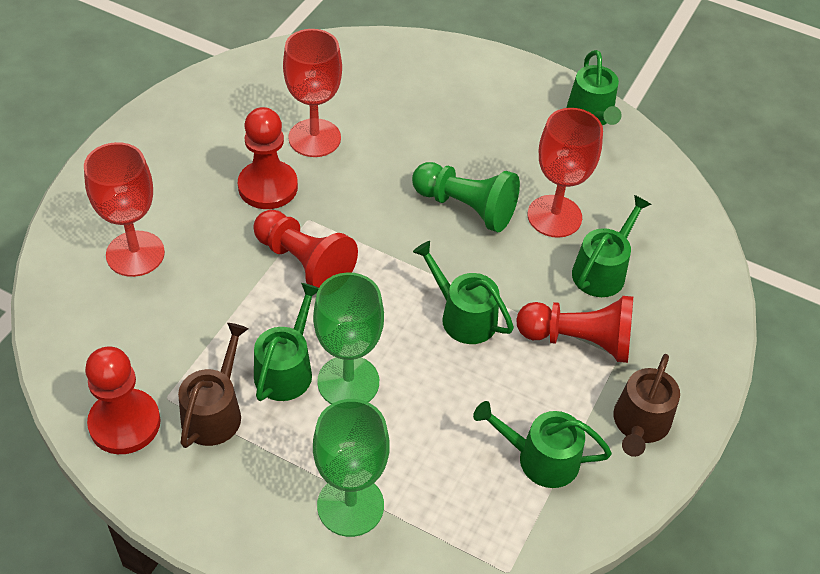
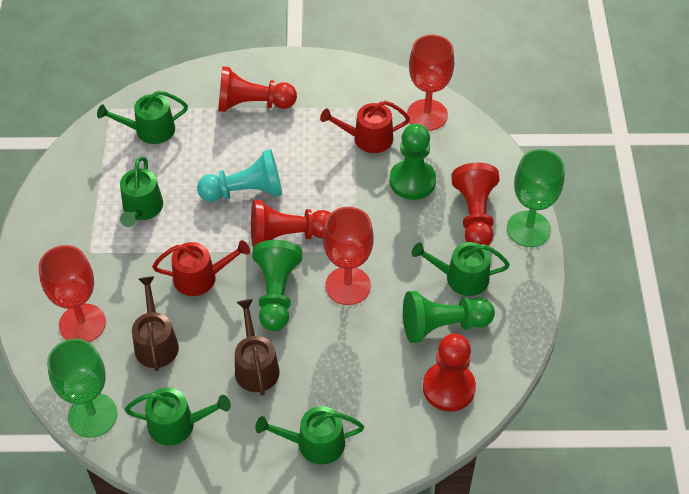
green pawn: 1 -> 3
red watering can: 0 -> 2
turquoise pawn: 0 -> 1

